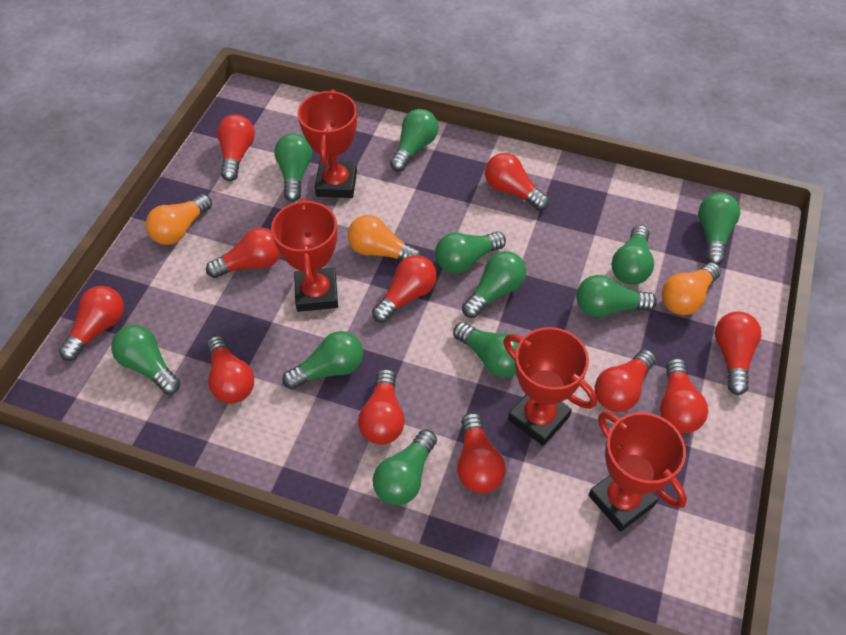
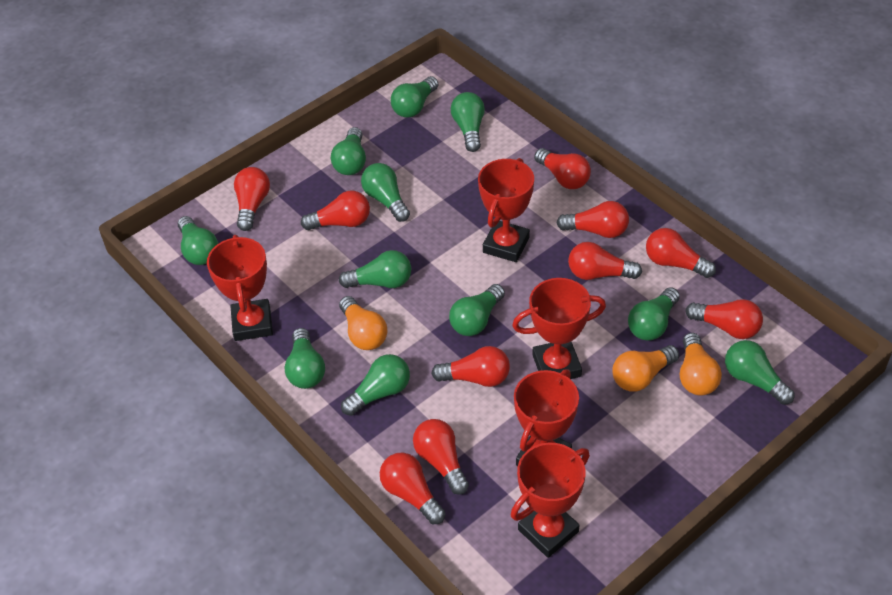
red light bulb: 11 -> 10
red trophy: 4 -> 5

